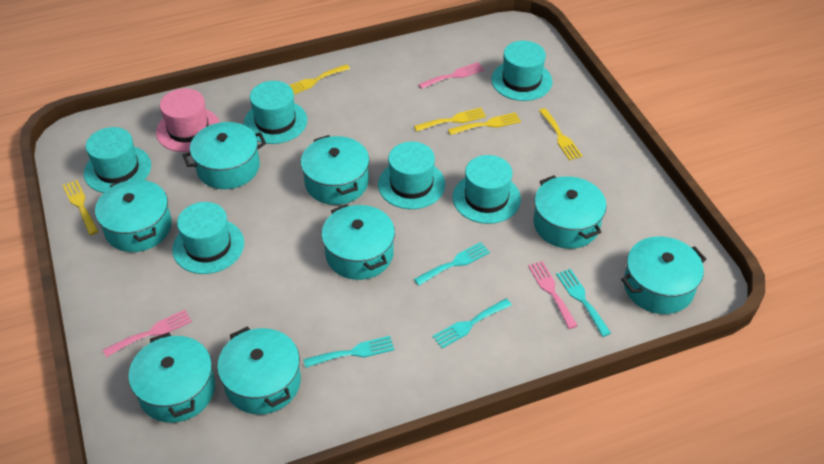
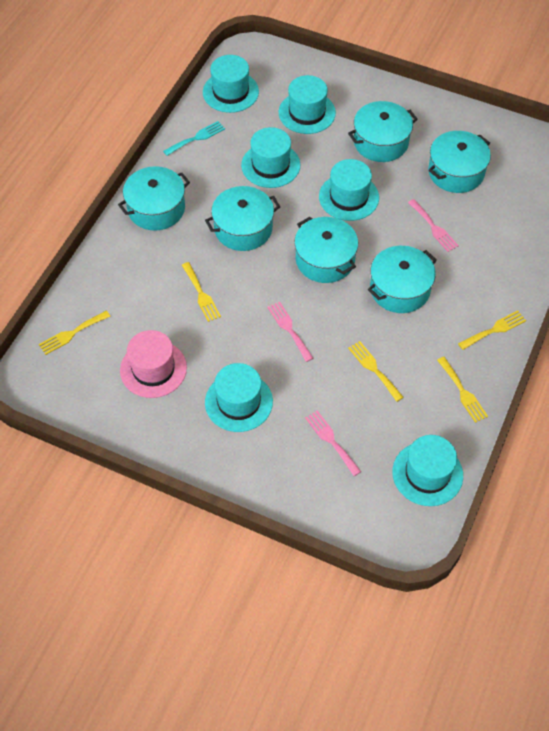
turquoise fork: 4 -> 1
turquoise pot: 8 -> 6

